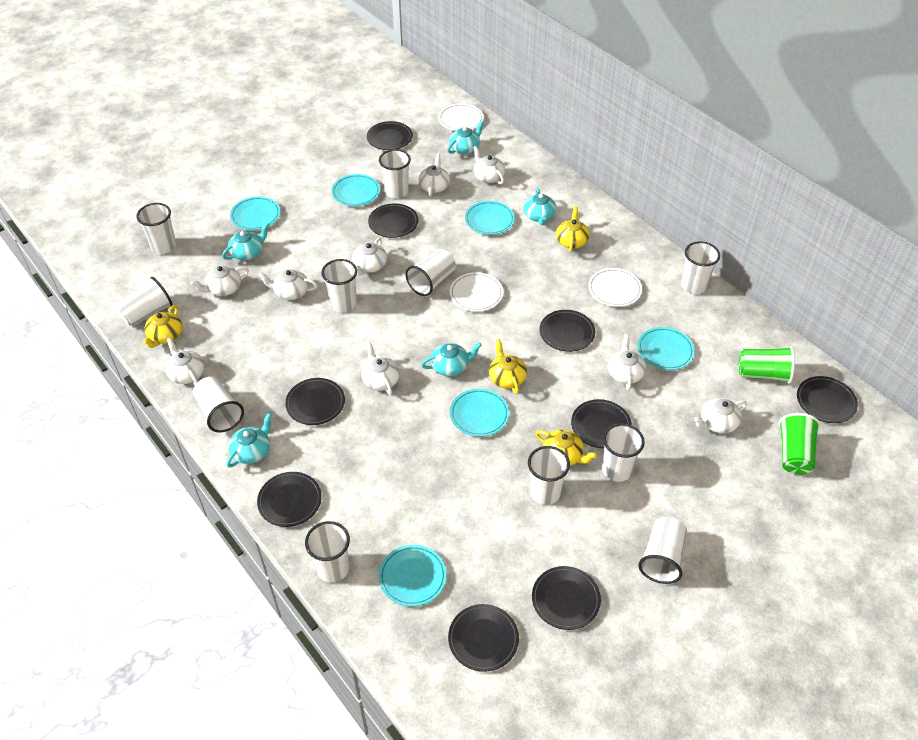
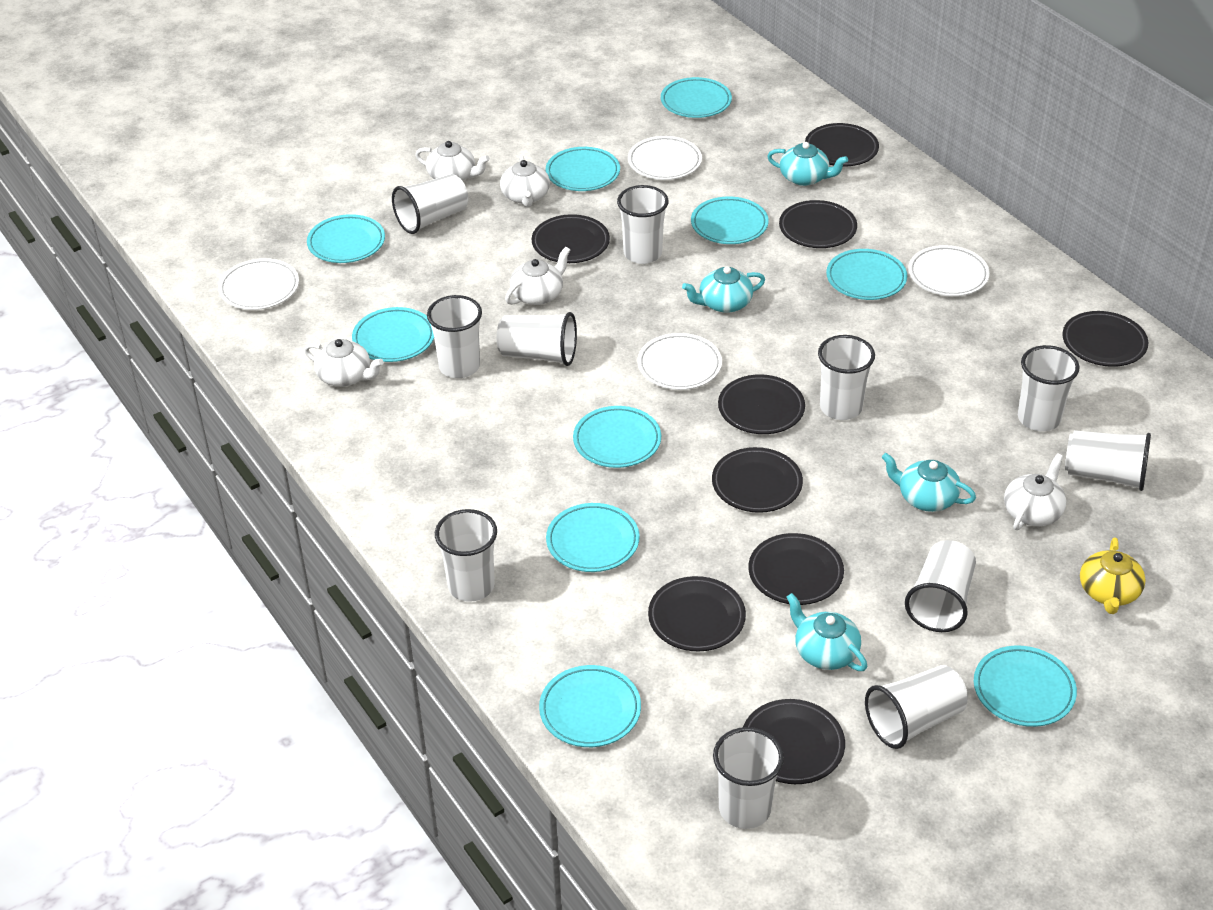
green cup: 2 -> 0
turquoise plate: 6 -> 10
turquoise teapot: 5 -> 4
white plate: 3 -> 4
white teapot: 9 -> 5
yellow teapot: 4 -> 1

